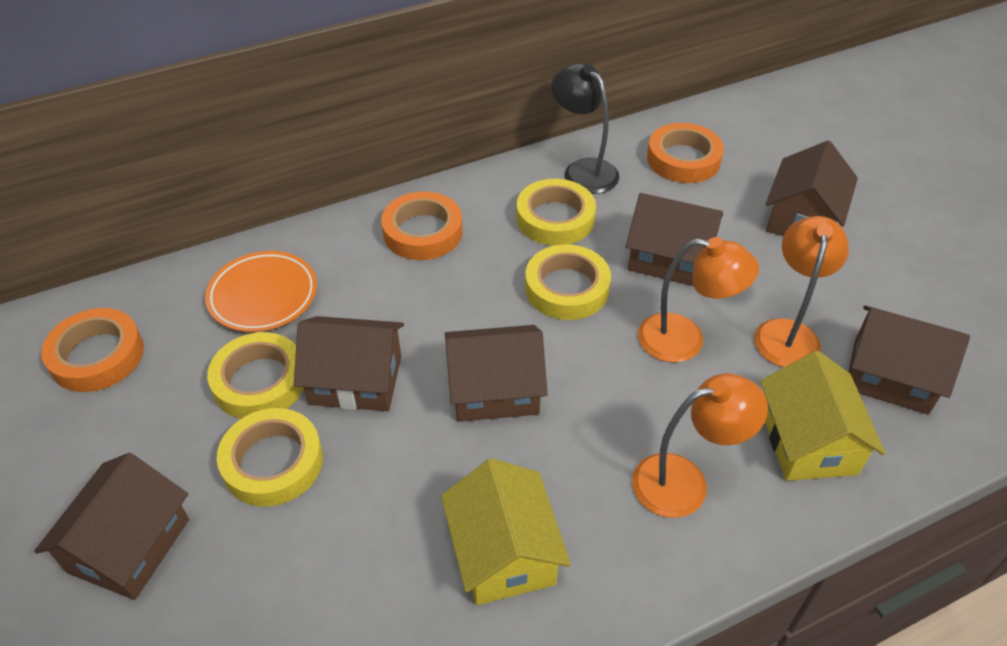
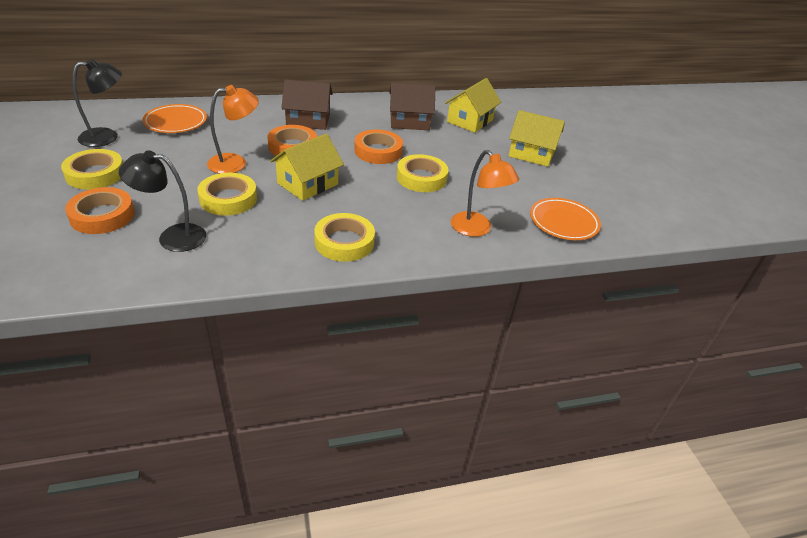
black lamp: 1 -> 2
brown house: 6 -> 2
orange lamp: 3 -> 2
orange plate: 1 -> 2
yellow house: 2 -> 3

